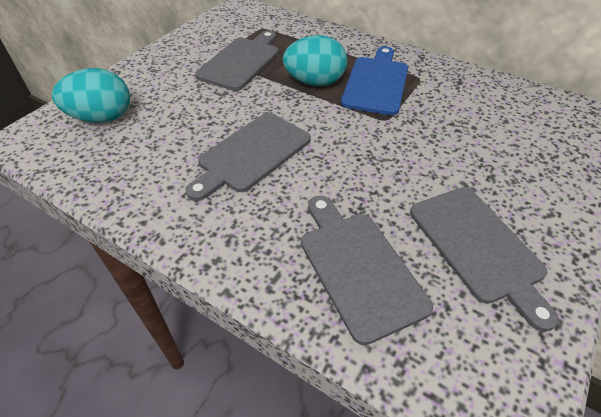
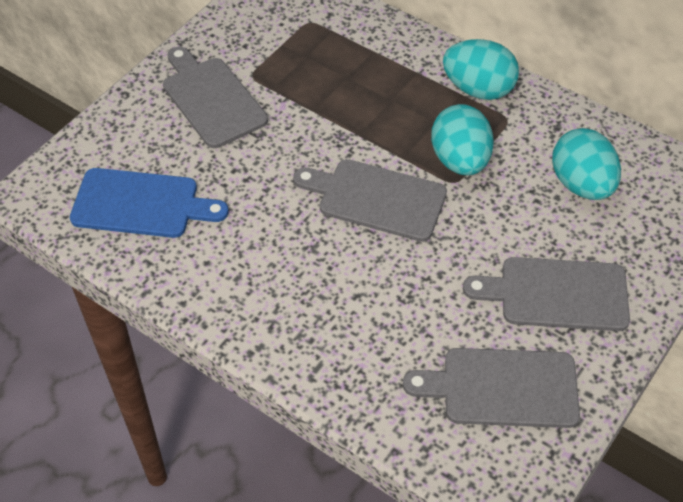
turquoise egg: 2 -> 3

